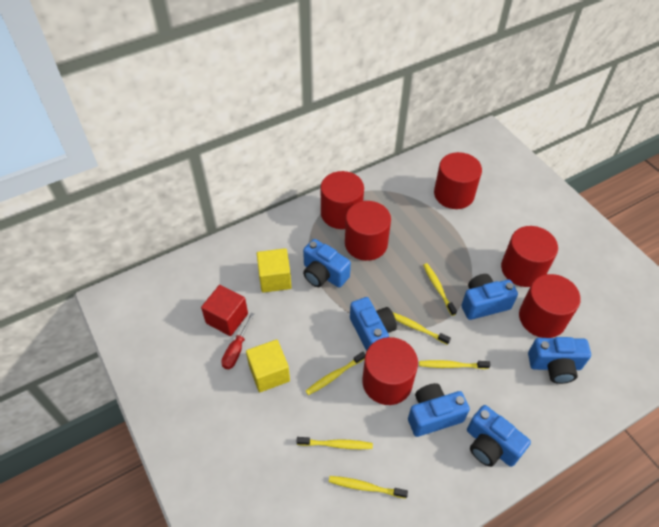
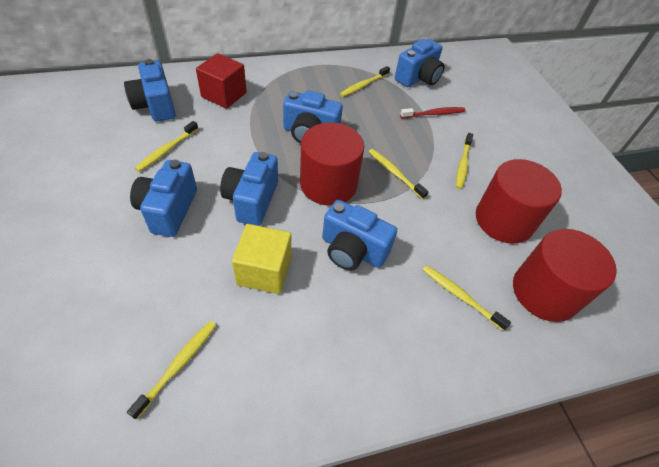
red cylinder: 6 -> 3
red screwdriver: 1 -> 0
red toothbrush: 0 -> 1
yellow cube: 2 -> 1

